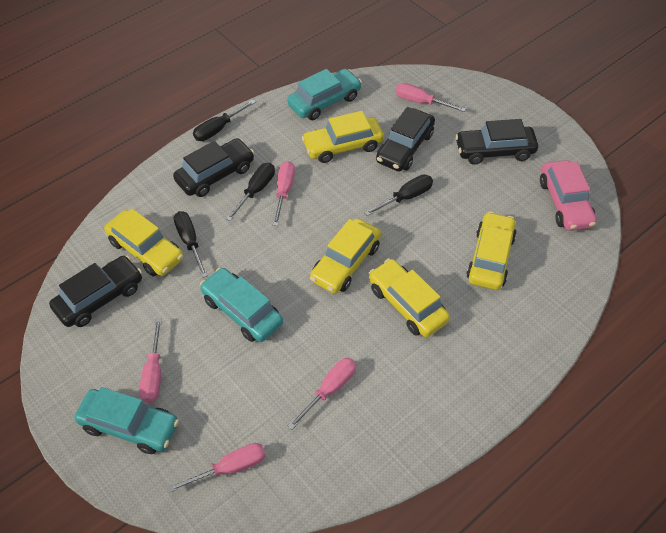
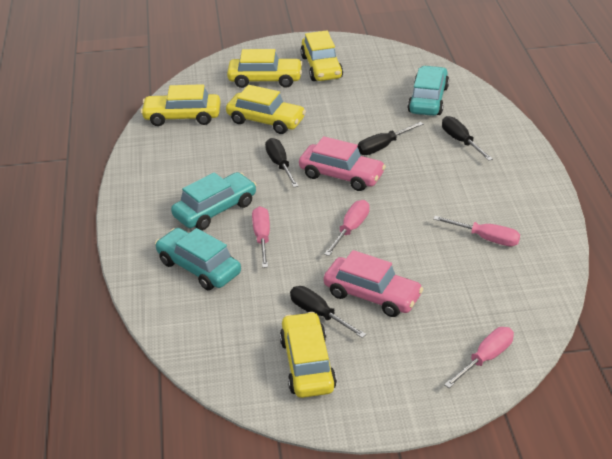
black car: 4 -> 0
pink car: 1 -> 2
pink screwdriver: 5 -> 4

